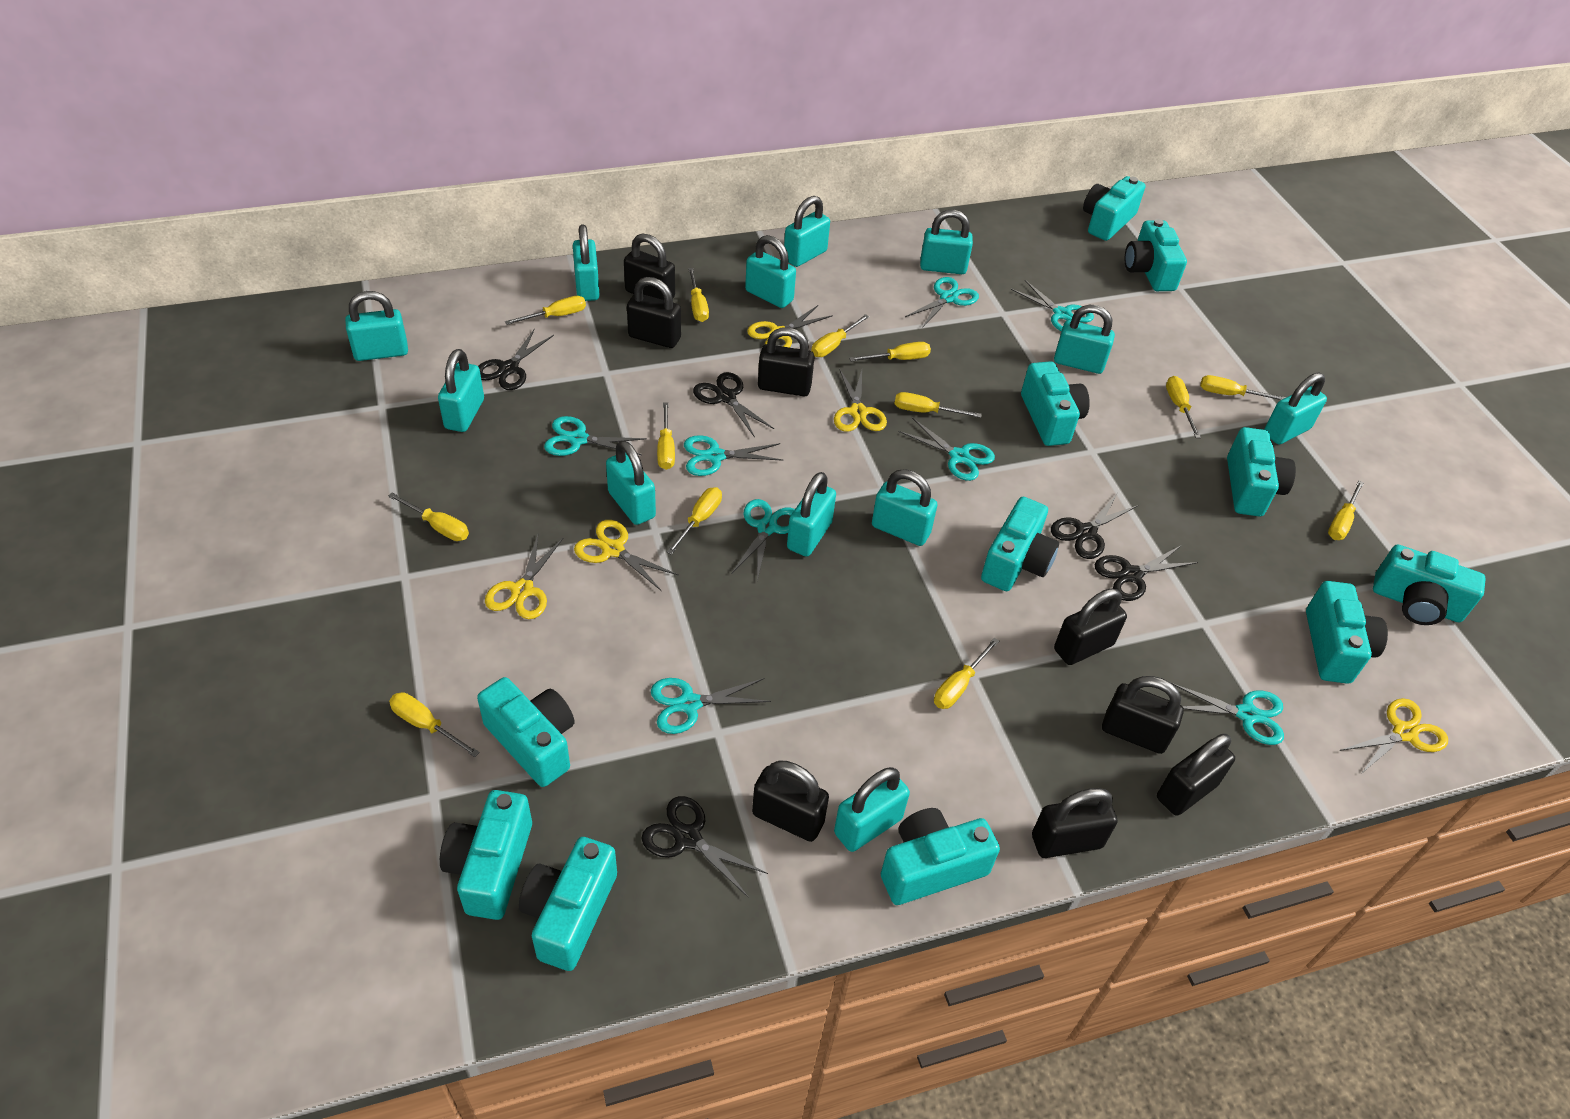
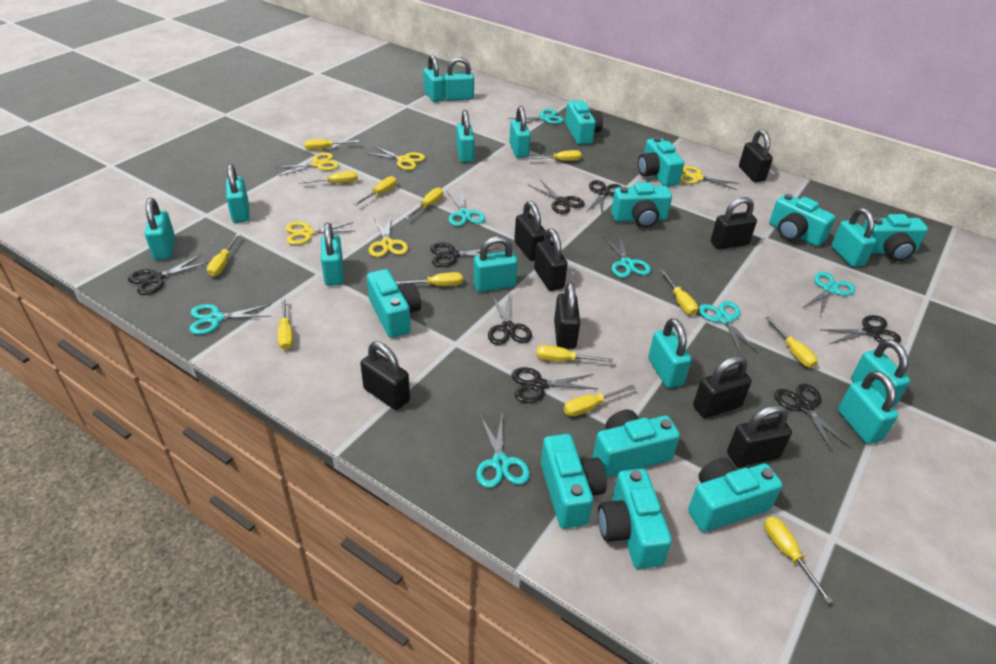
black scissors: 5 -> 8
turquoise camera: 11 -> 10
turquoise scissors: 8 -> 7

